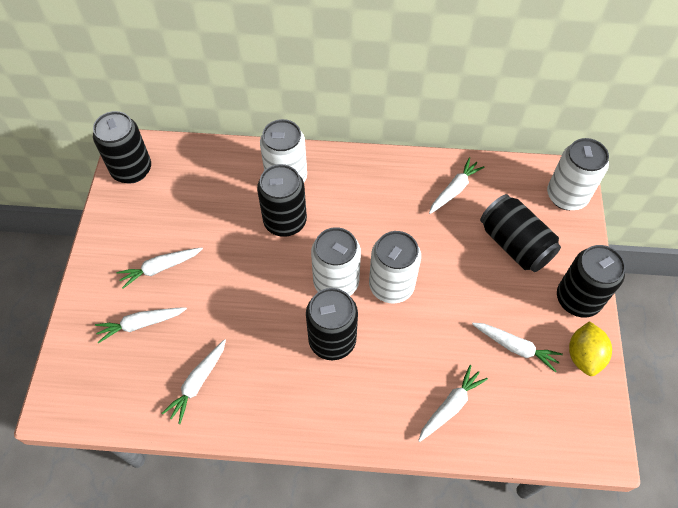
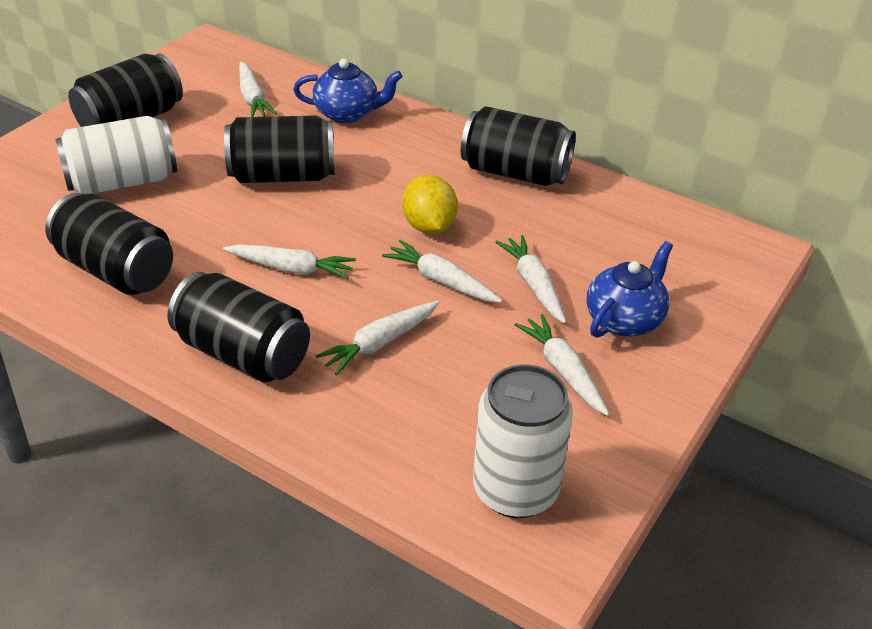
blue teapot: 0 -> 2
white can: 4 -> 2

